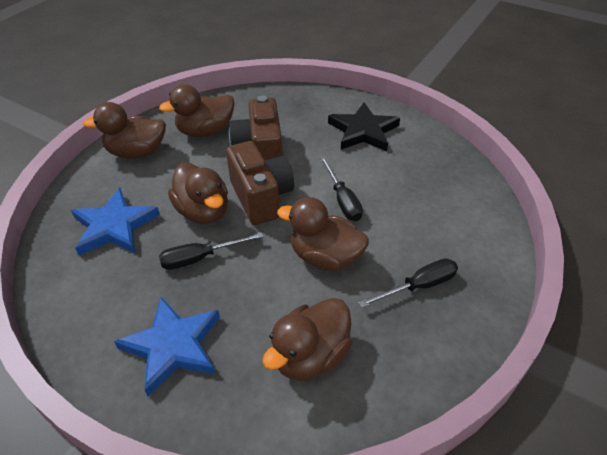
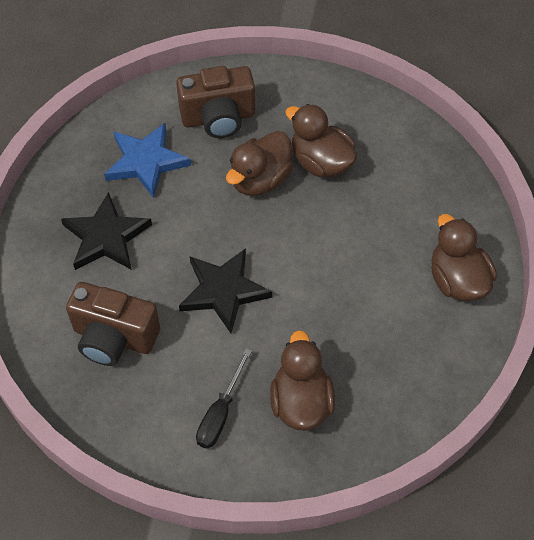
black screwdriver: 3 -> 1
black star: 1 -> 2
blue star: 2 -> 1
brown duck: 5 -> 4

